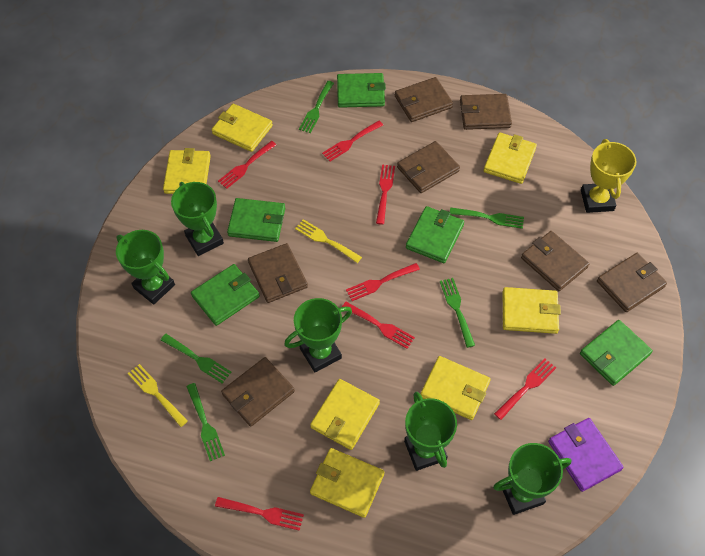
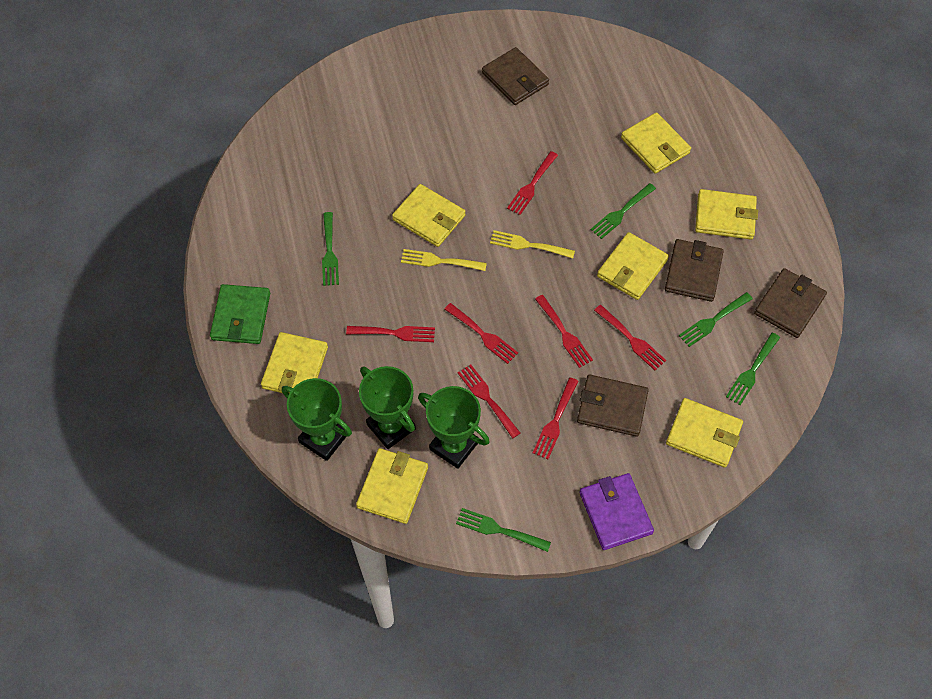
brown wallet: 7 -> 4
green trophy: 5 -> 3
green wallet: 5 -> 1
yellow trophy: 1 -> 0

